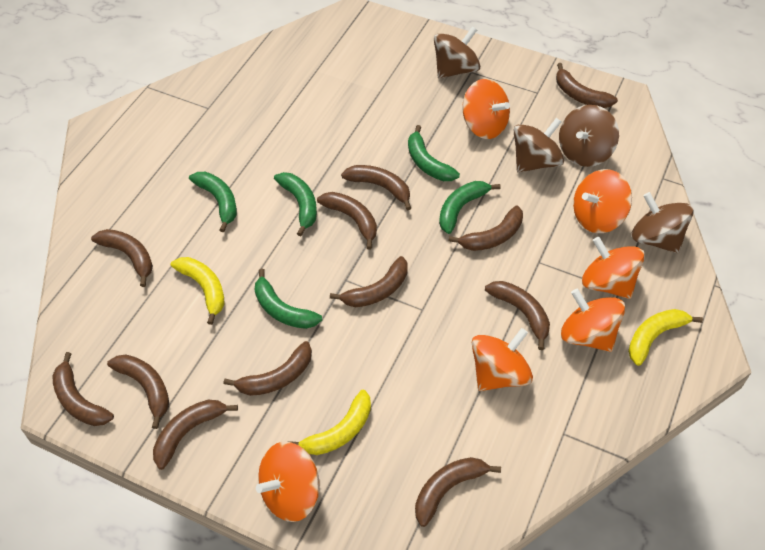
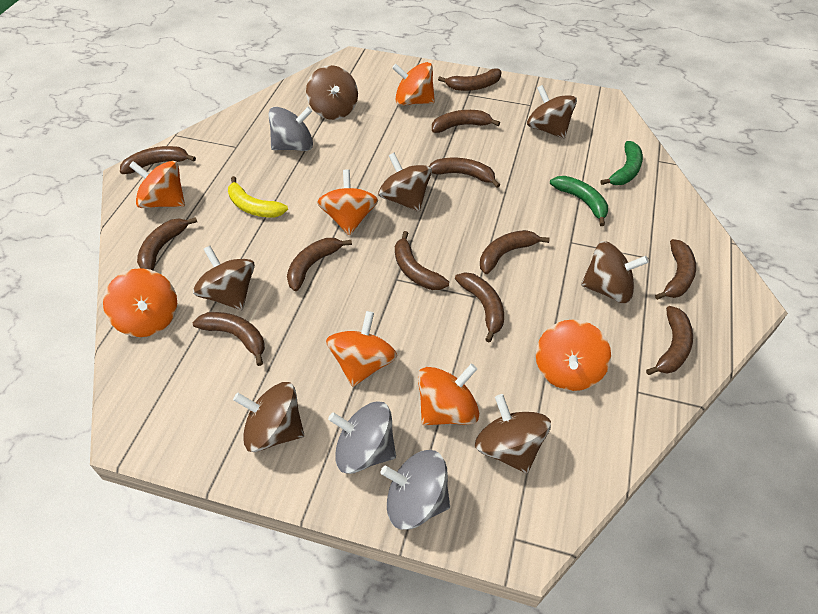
brown spinning top: 4 -> 7
green banana: 5 -> 2
grey spinning top: 0 -> 3
orange spinning top: 6 -> 7
yellow banana: 3 -> 1

